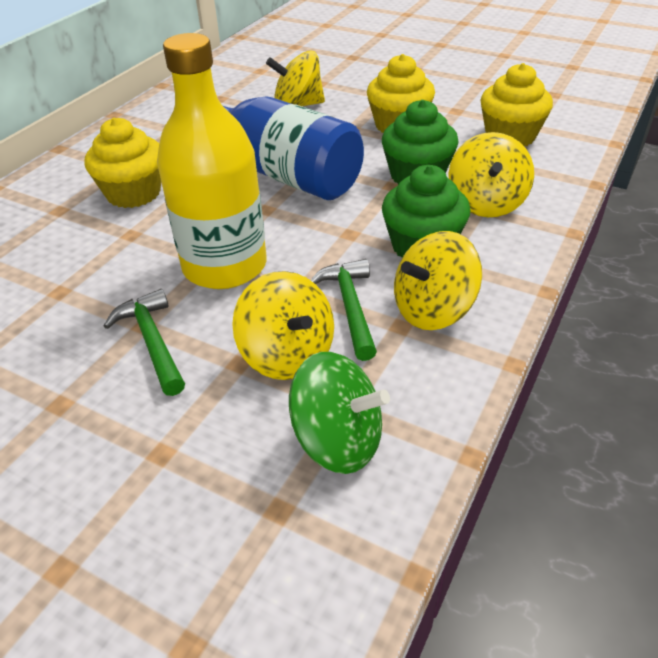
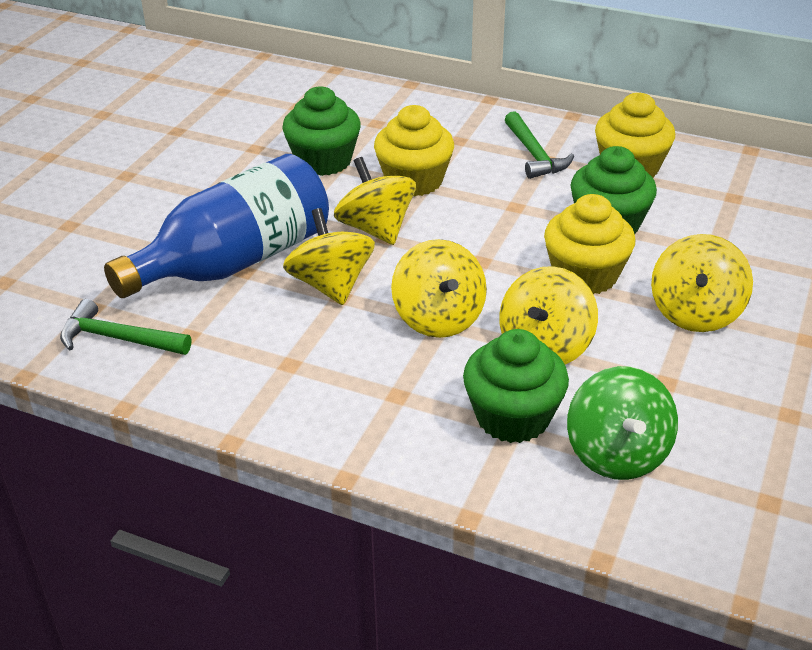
green cupcake: 2 -> 3
yellow bottle: 1 -> 0
yellow spinning top: 4 -> 5

